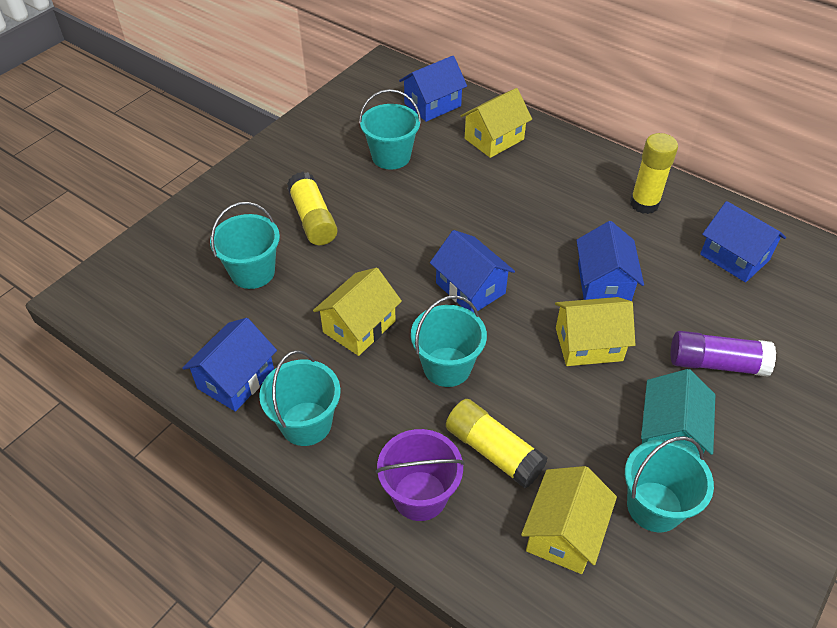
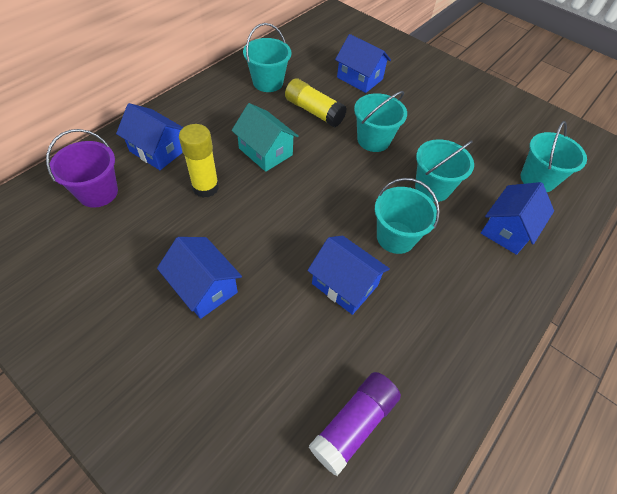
yellow glue stick: 3 -> 2
yellow house: 4 -> 0

